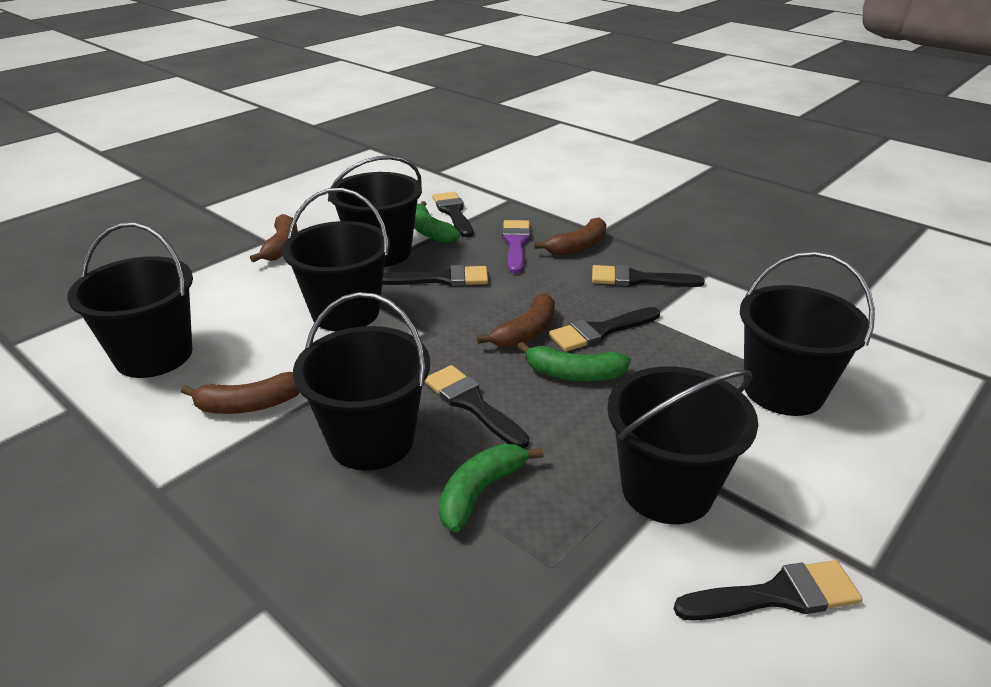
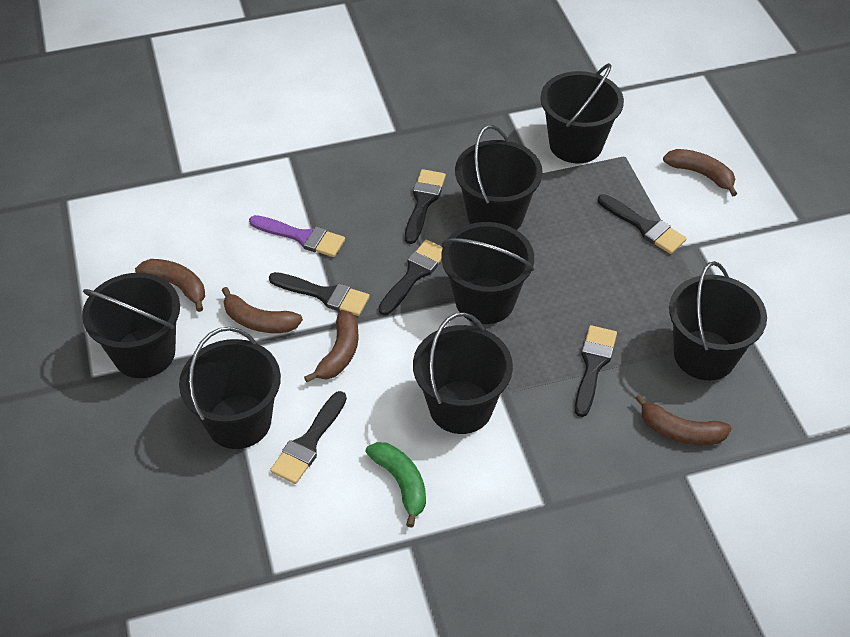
black bucket: 6 -> 7
brown banana: 4 -> 5
green banana: 3 -> 1

